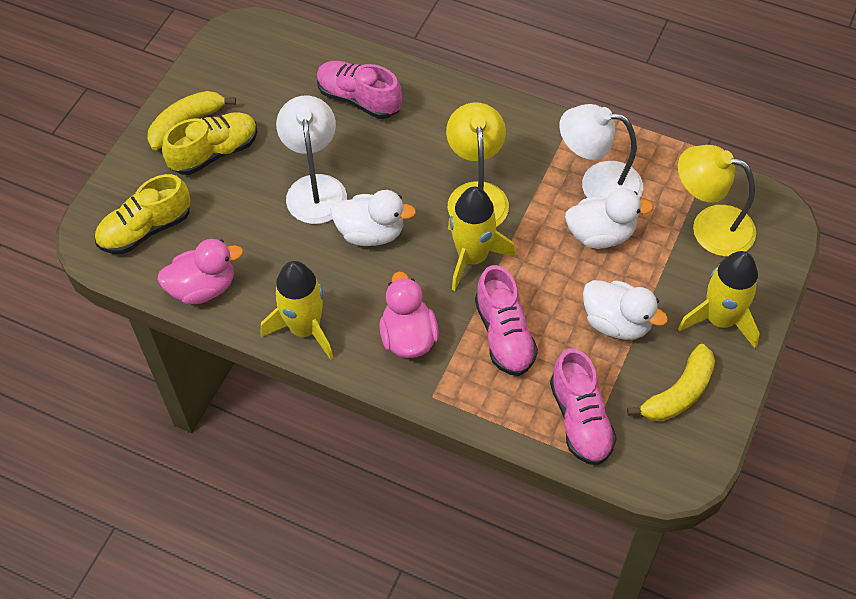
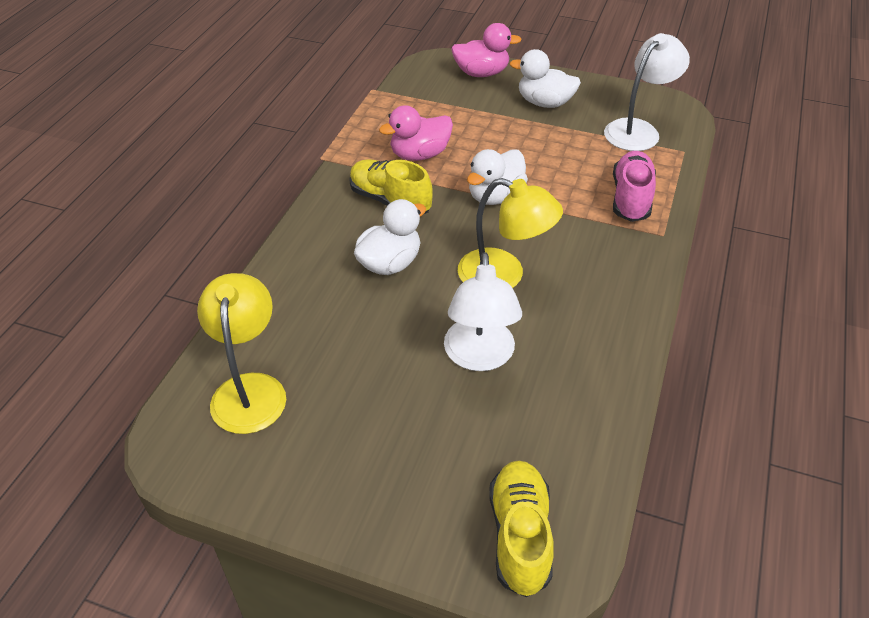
pink shoe: 3 -> 1
yellow banana: 2 -> 0
yellow rocket: 3 -> 0

